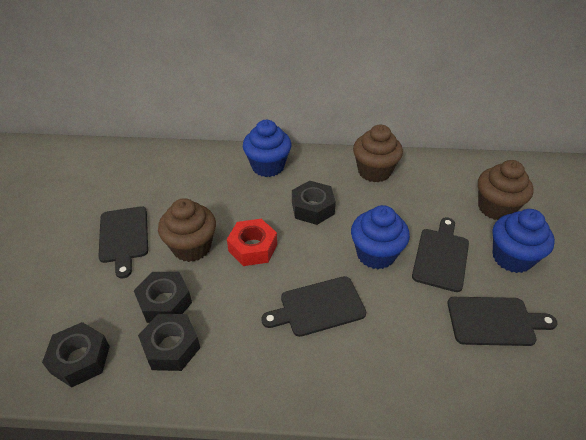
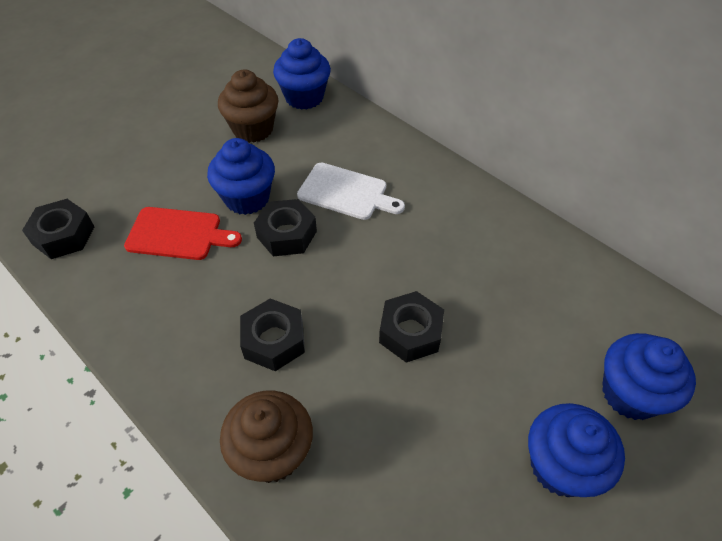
black cutting board: 4 -> 0
blue cupcake: 3 -> 4
brown cupcake: 3 -> 2
red cutting board: 0 -> 1
red nut: 1 -> 0
white cutting board: 0 -> 1

